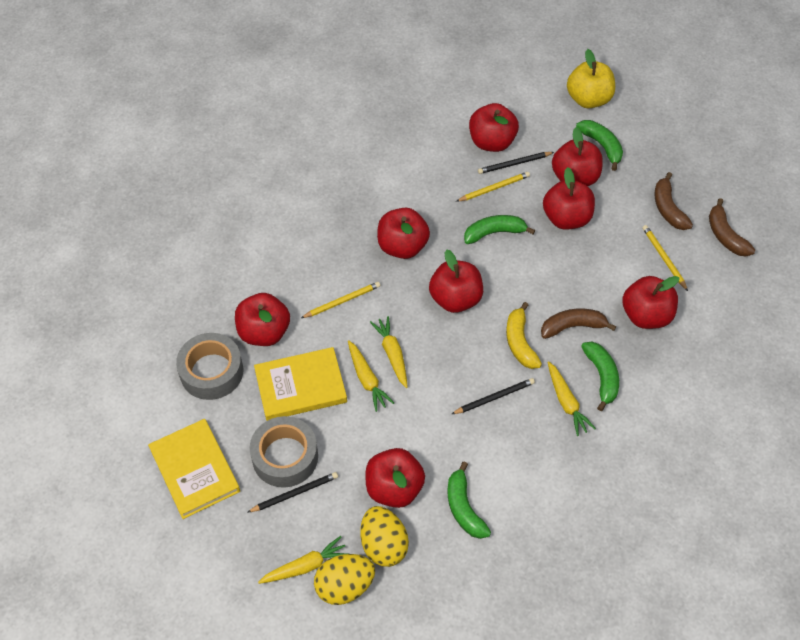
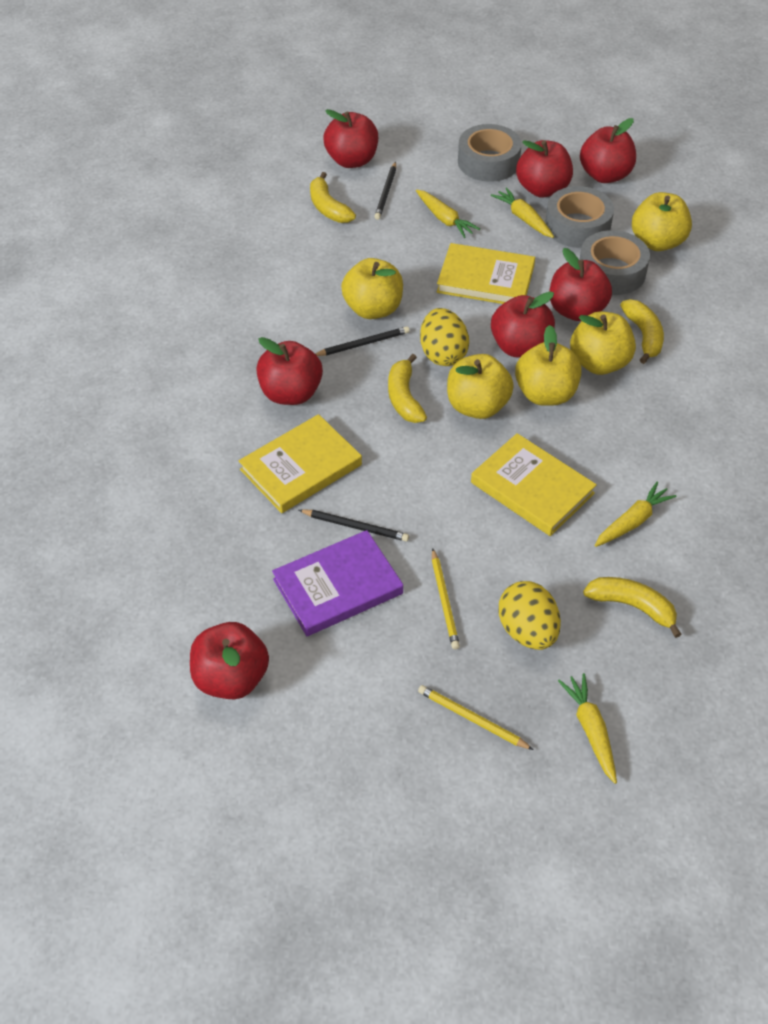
brown banana: 3 -> 0
green banana: 4 -> 0
grey tape: 2 -> 3
purple book: 0 -> 1
red apple: 8 -> 7
yellow apple: 1 -> 5
yellow banana: 1 -> 4
yellow book: 2 -> 3
yellow pencil: 3 -> 2

